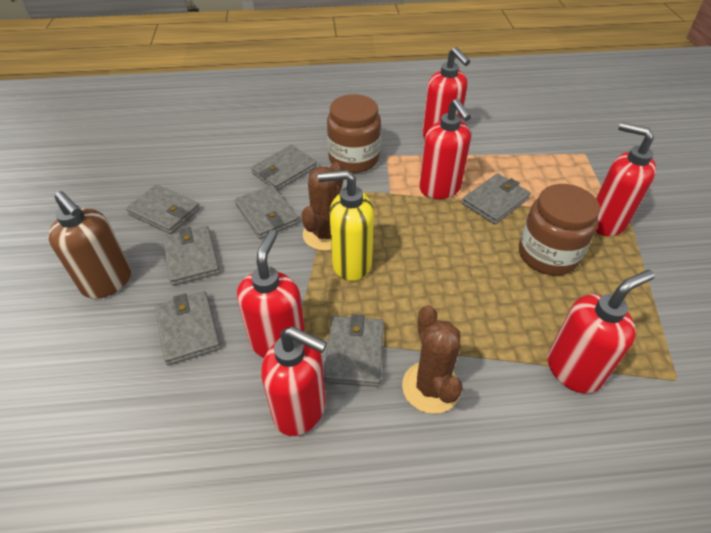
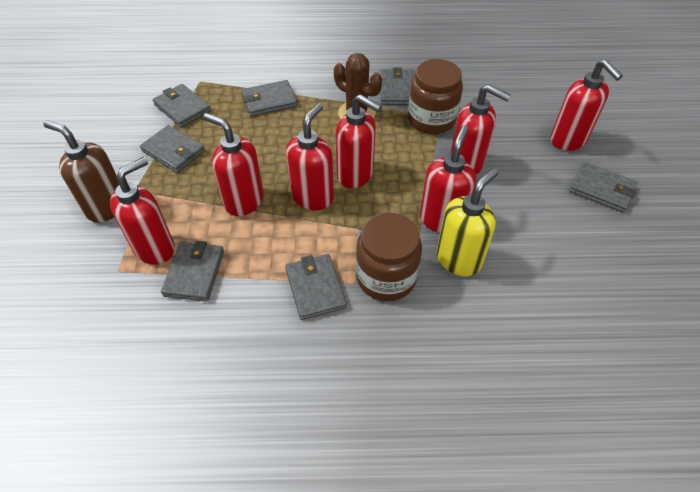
brown cactus: 2 -> 1
red soap dispenser: 6 -> 7

